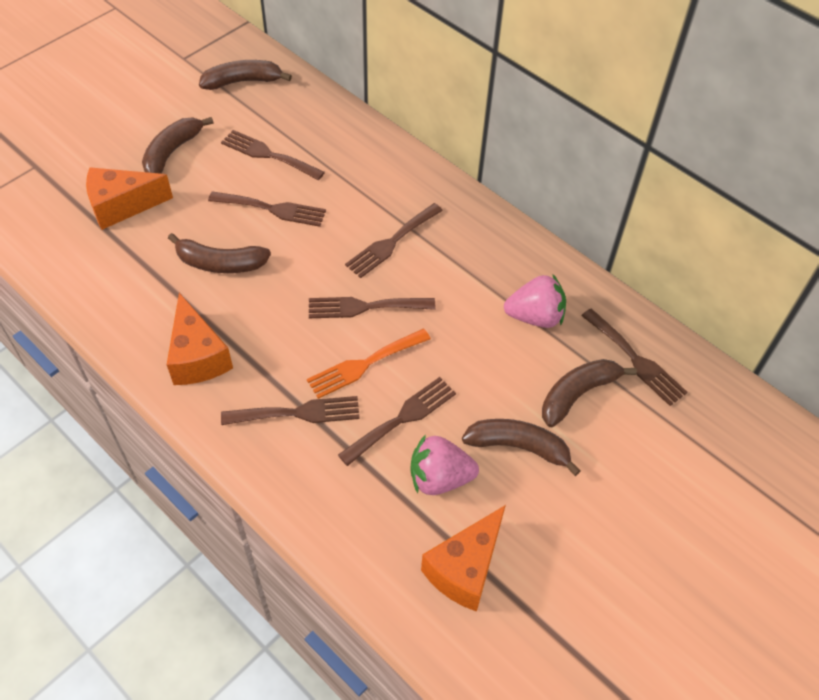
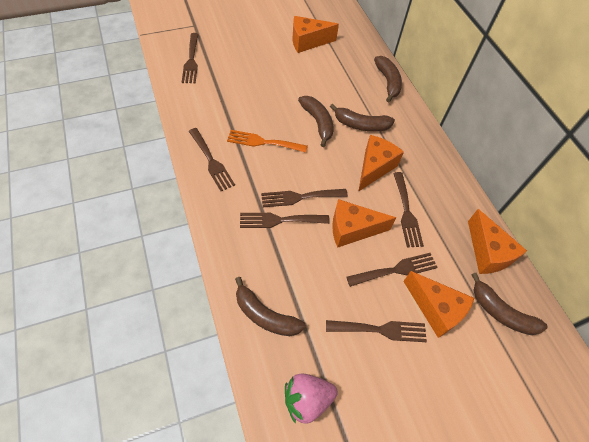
orange cheese: 3 -> 5
pink strawberry: 2 -> 1

